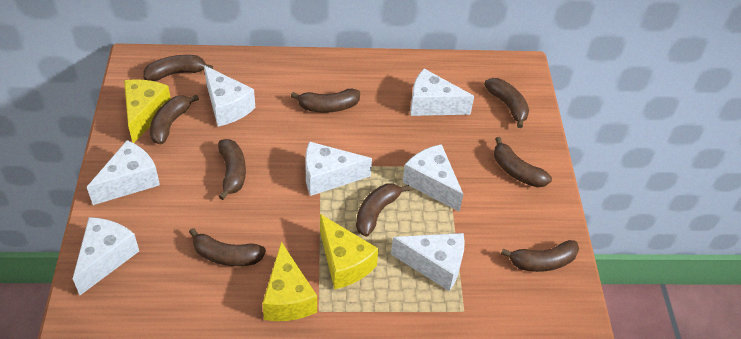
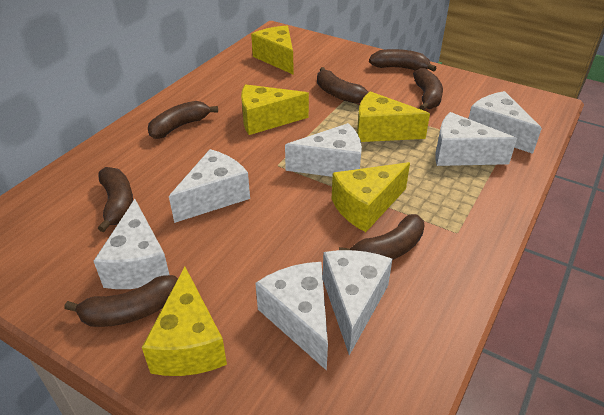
brown banana: 9 -> 7
yellow cheese: 3 -> 5

